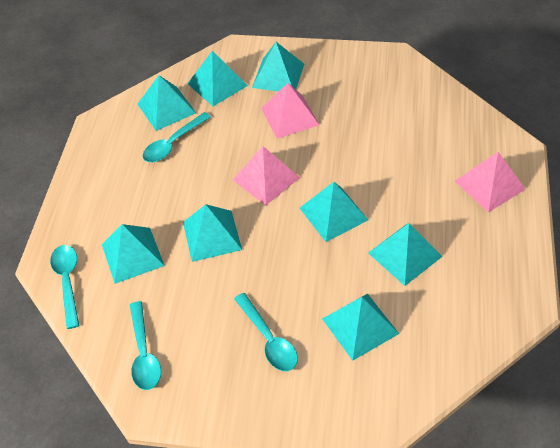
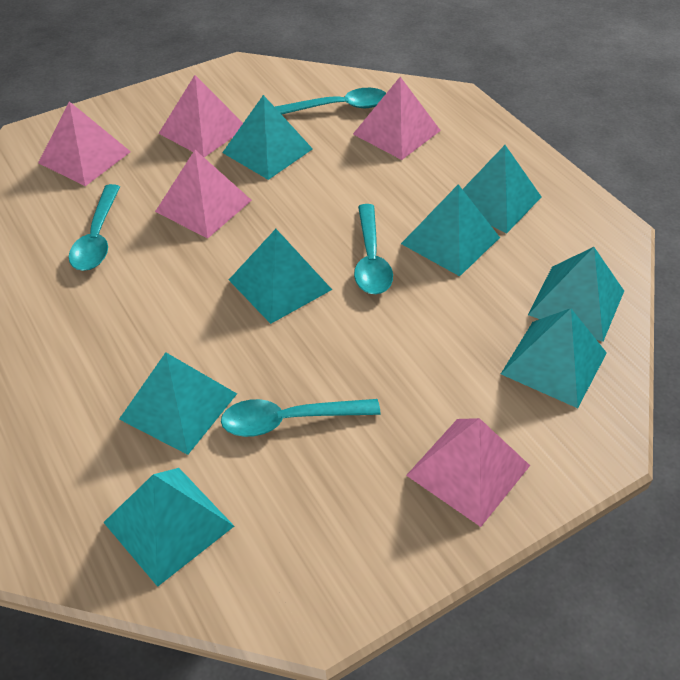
pink pyramid: 3 -> 5

